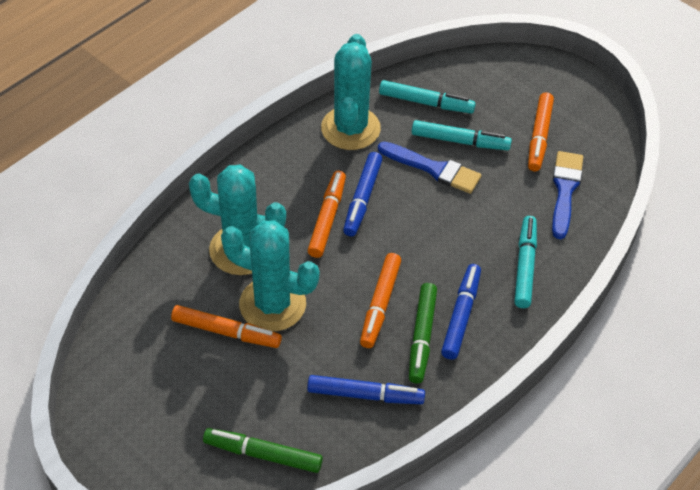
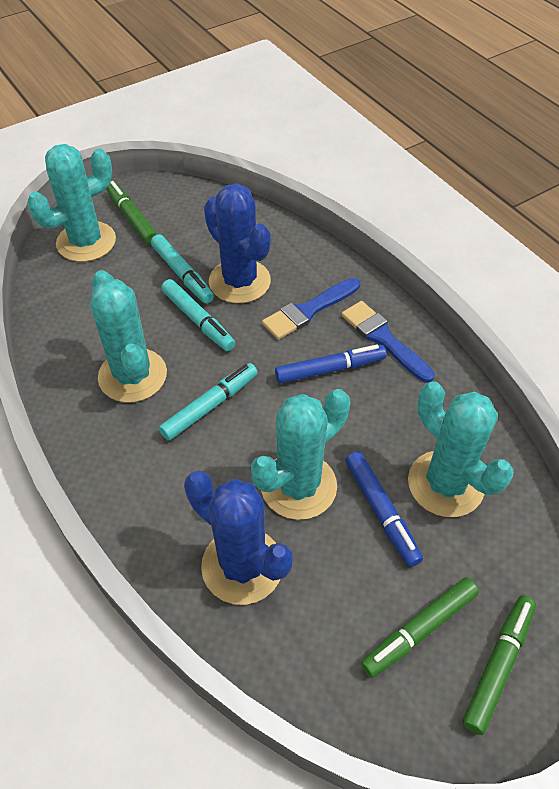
blue cactus: 0 -> 2
blue marker: 3 -> 2
green marker: 2 -> 3
orange marker: 4 -> 0
turquoise cactus: 3 -> 4

